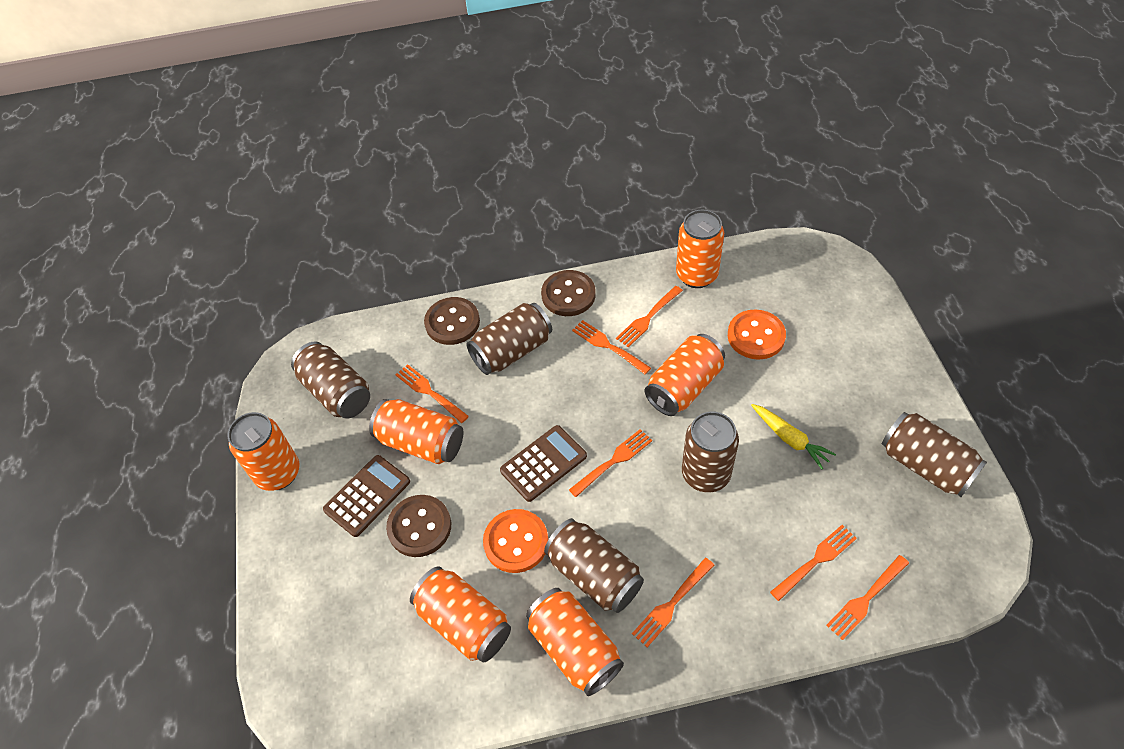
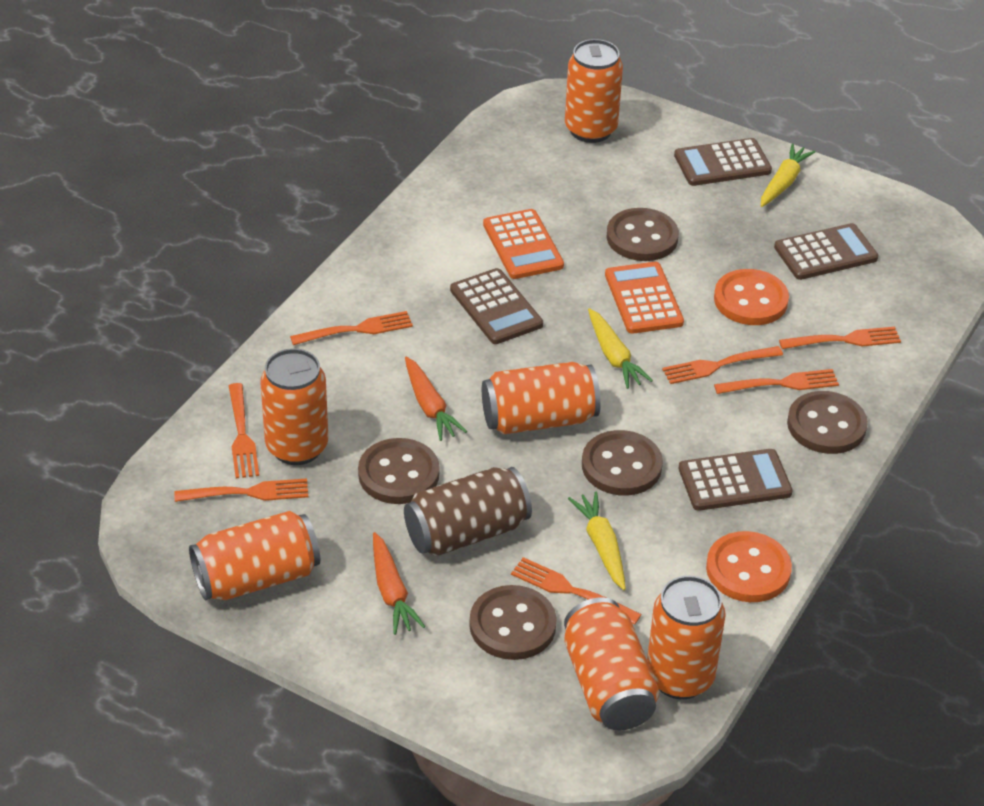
brown button: 3 -> 5
brown calculator: 2 -> 4
brown can: 5 -> 1
orange calculator: 0 -> 2
orange carrot: 0 -> 2
yellow carrot: 1 -> 3

